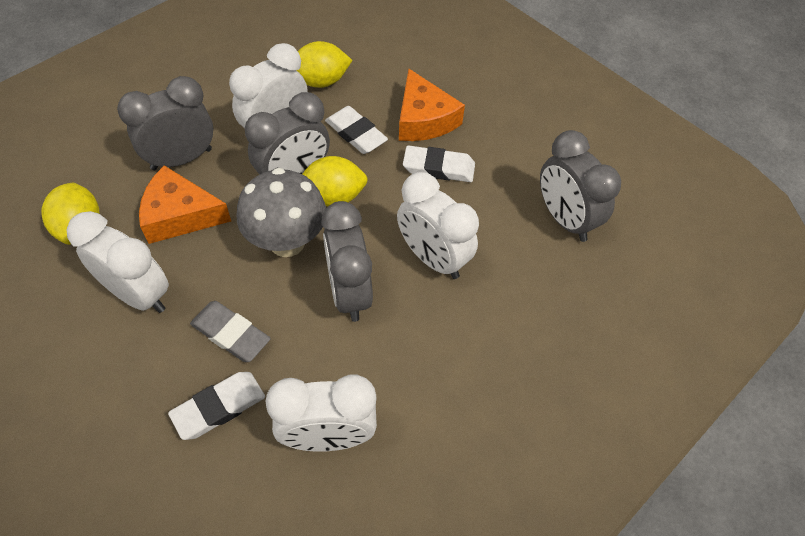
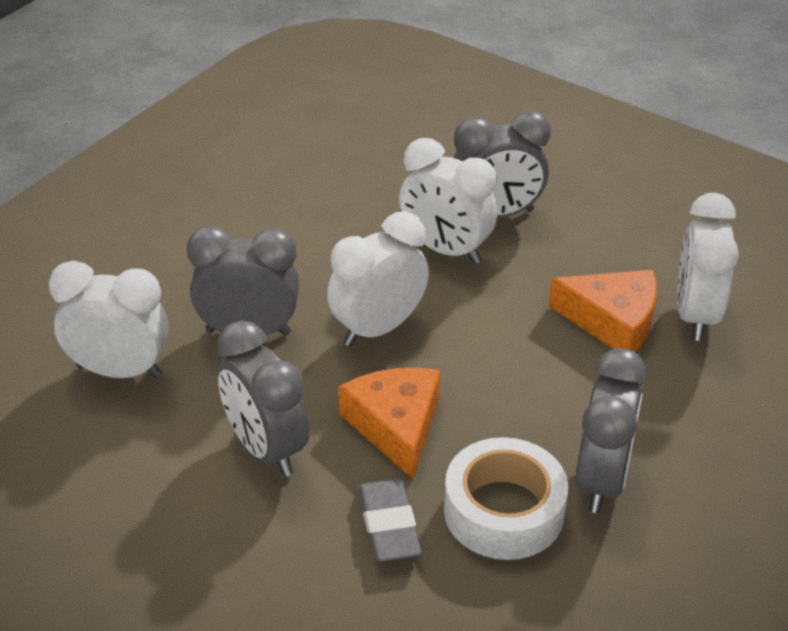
grey mushroom: 1 -> 0
white eraser: 3 -> 0
white tape: 0 -> 1
yellow lemon: 3 -> 0

